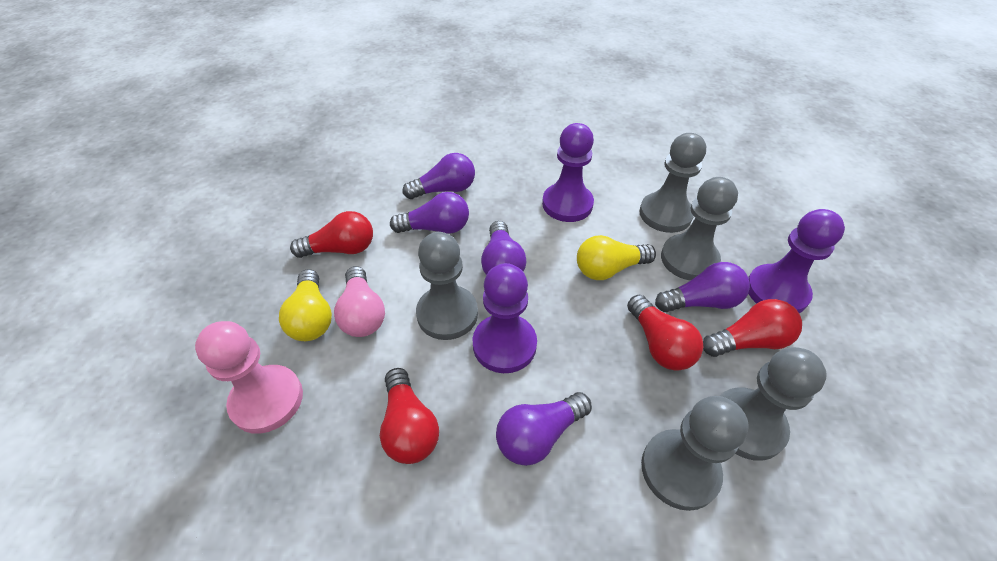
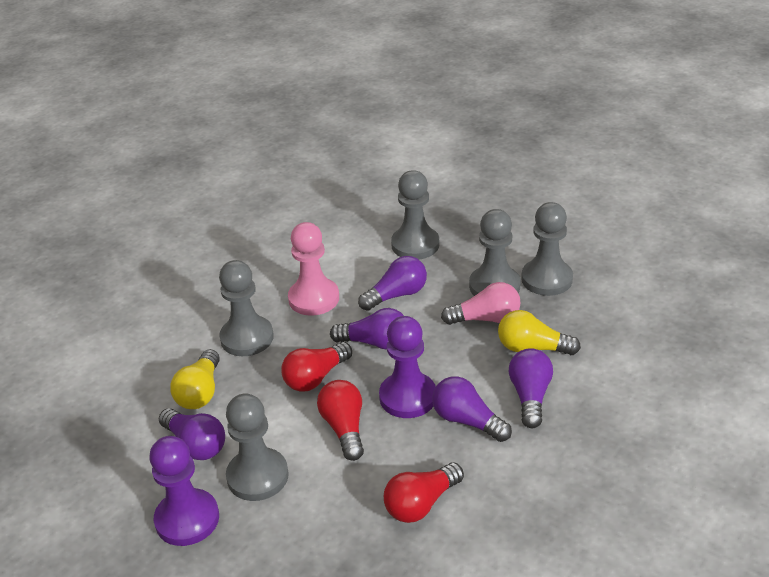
purple pawn: 3 -> 2
red light bulb: 4 -> 3

